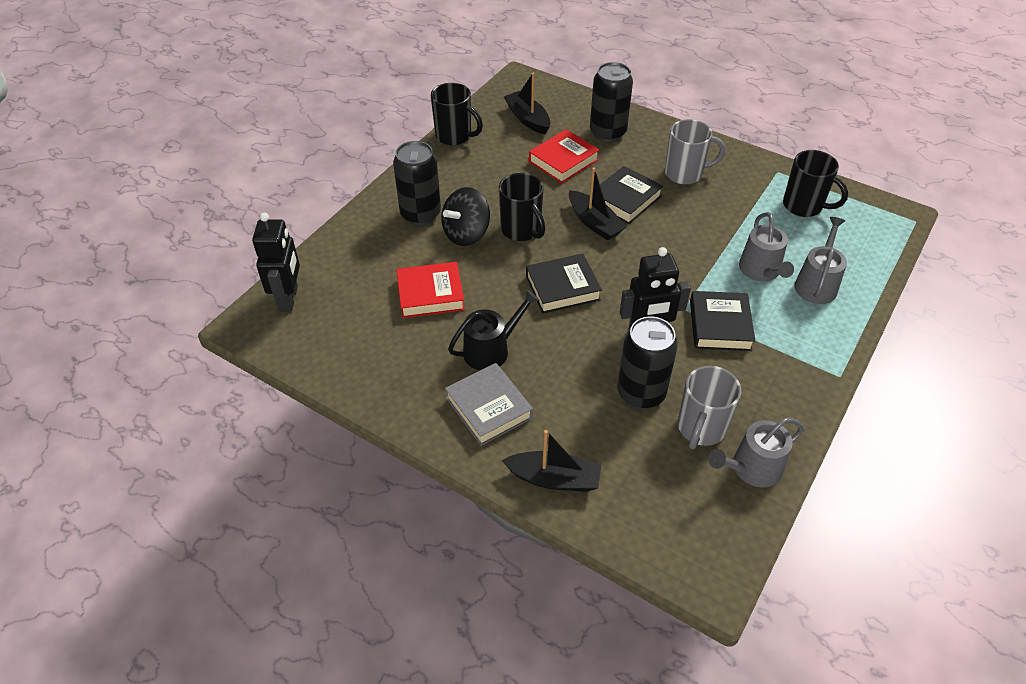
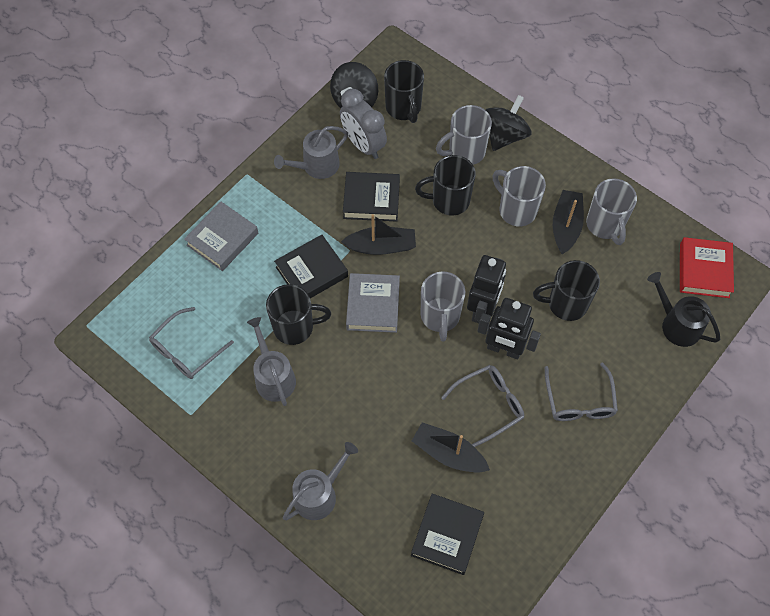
black can: 3 -> 0
black mug: 3 -> 4
black spinning top: 1 -> 2
grey book: 1 -> 2
grey clock: 0 -> 1
grey glasses: 0 -> 3
grey mug: 2 -> 4
red book: 2 -> 1

